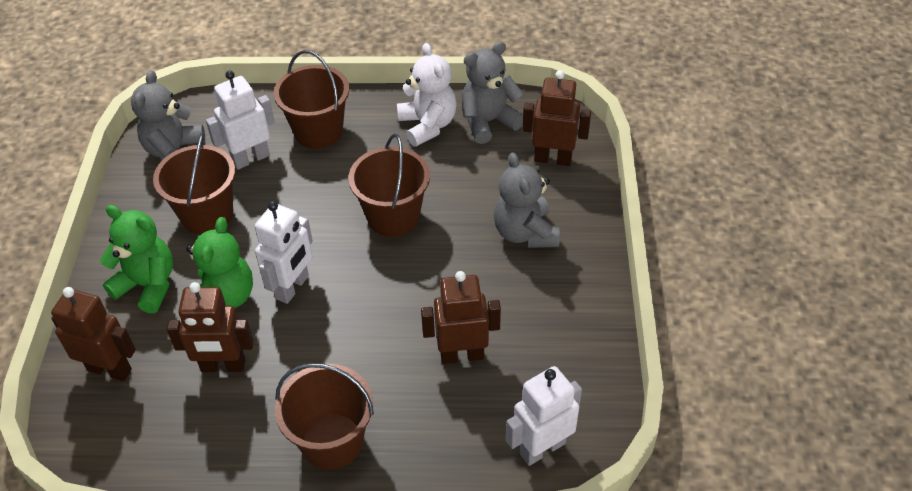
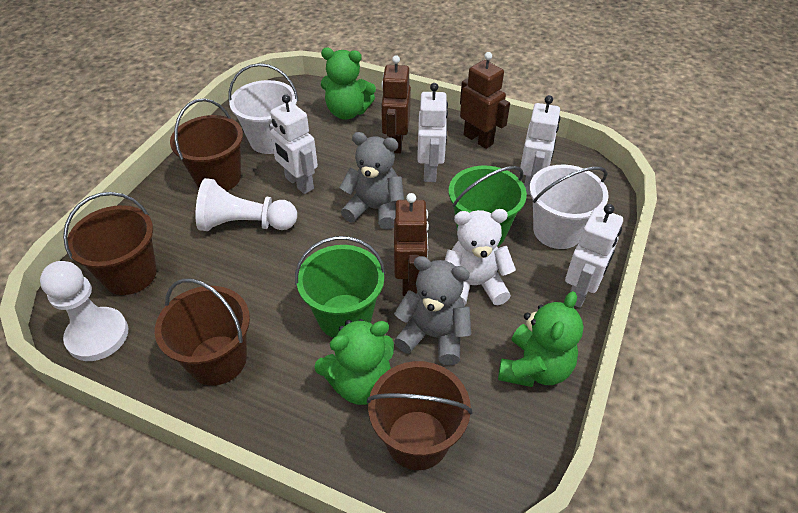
brown robot: 4 -> 3
green bucket: 0 -> 2
green teddy bear: 2 -> 3
grey teddy bear: 3 -> 2
white bucket: 0 -> 2
white pawn: 0 -> 2
white robot: 3 -> 4

